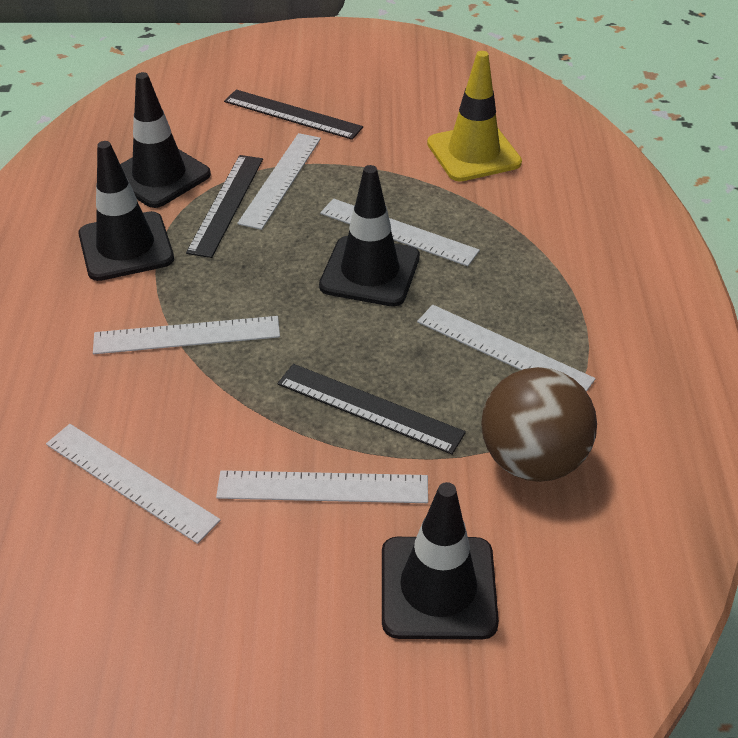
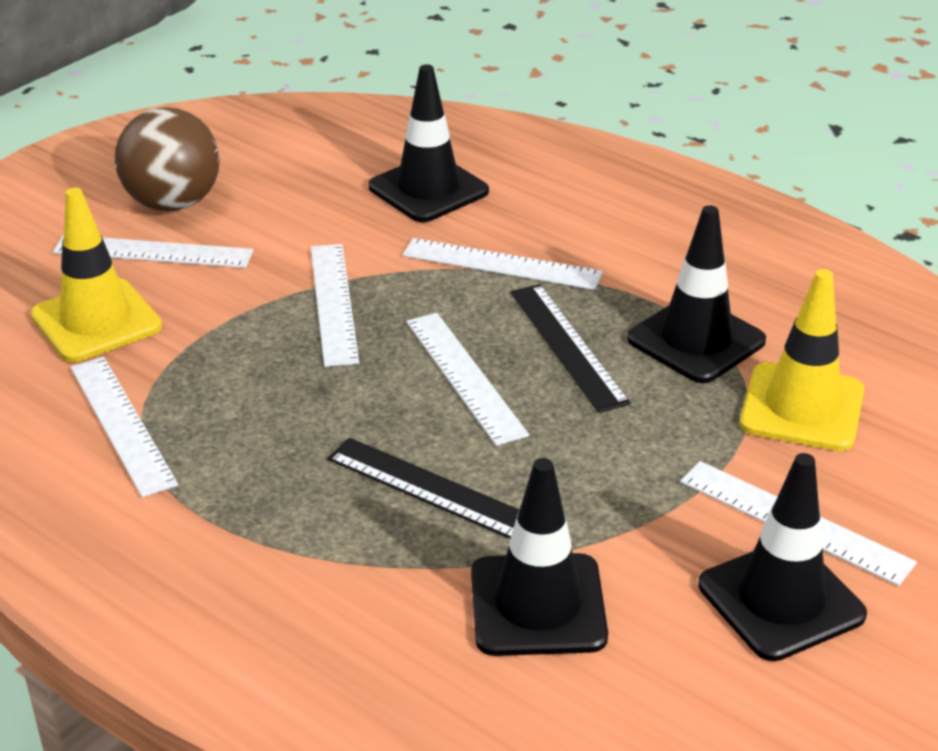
black ruler: 3 -> 2
yellow traffic cone: 1 -> 2

